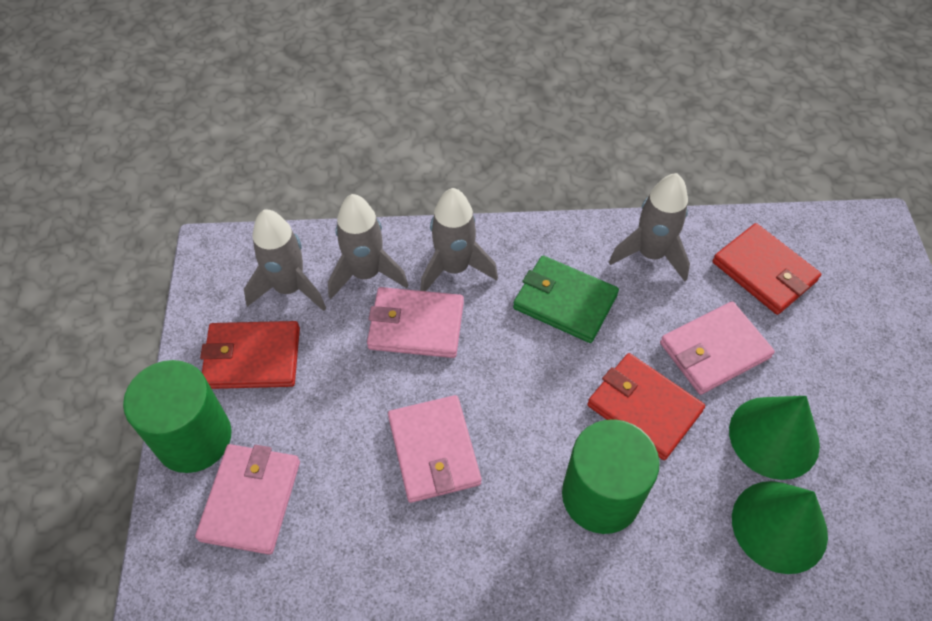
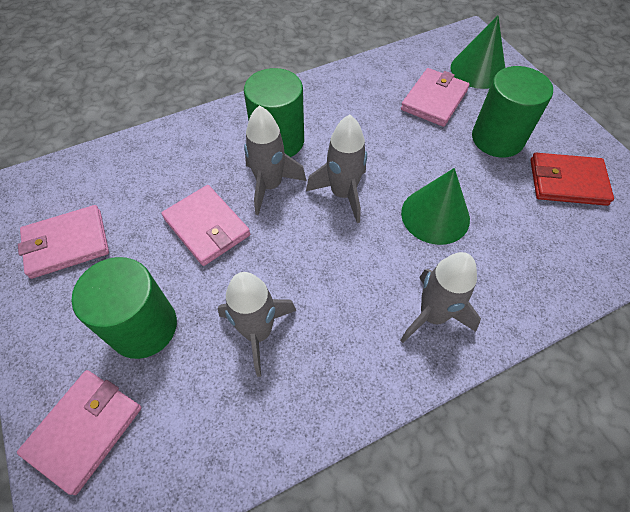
green cylinder: 2 -> 3
green wallet: 1 -> 0
red wallet: 3 -> 1

